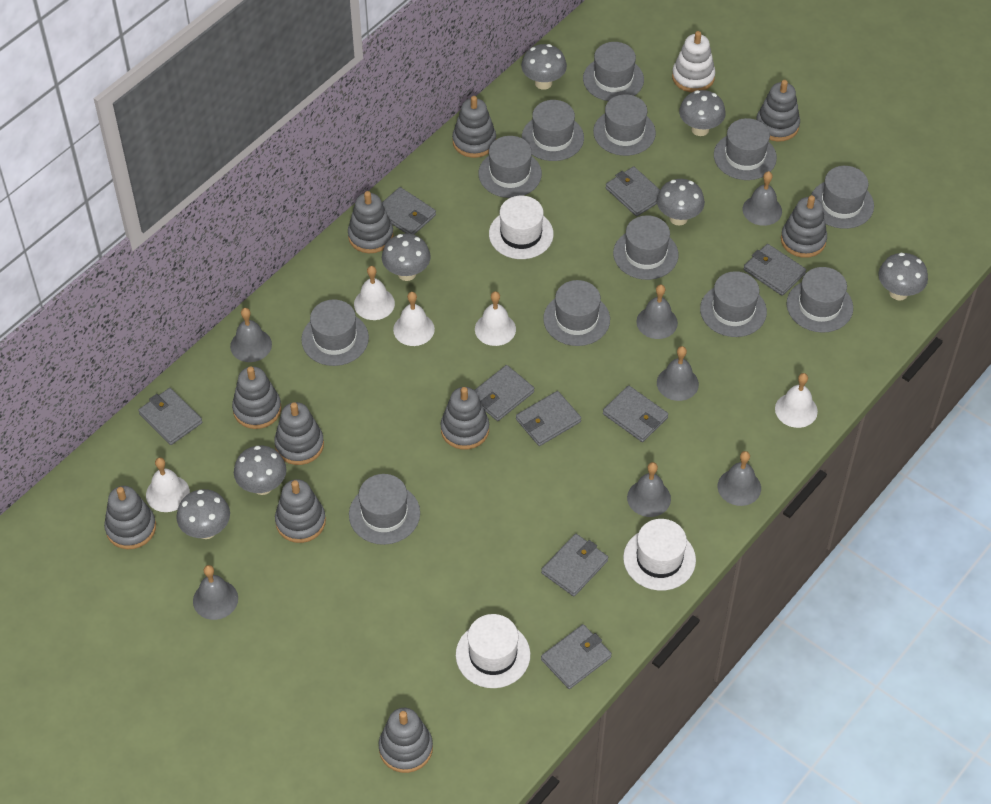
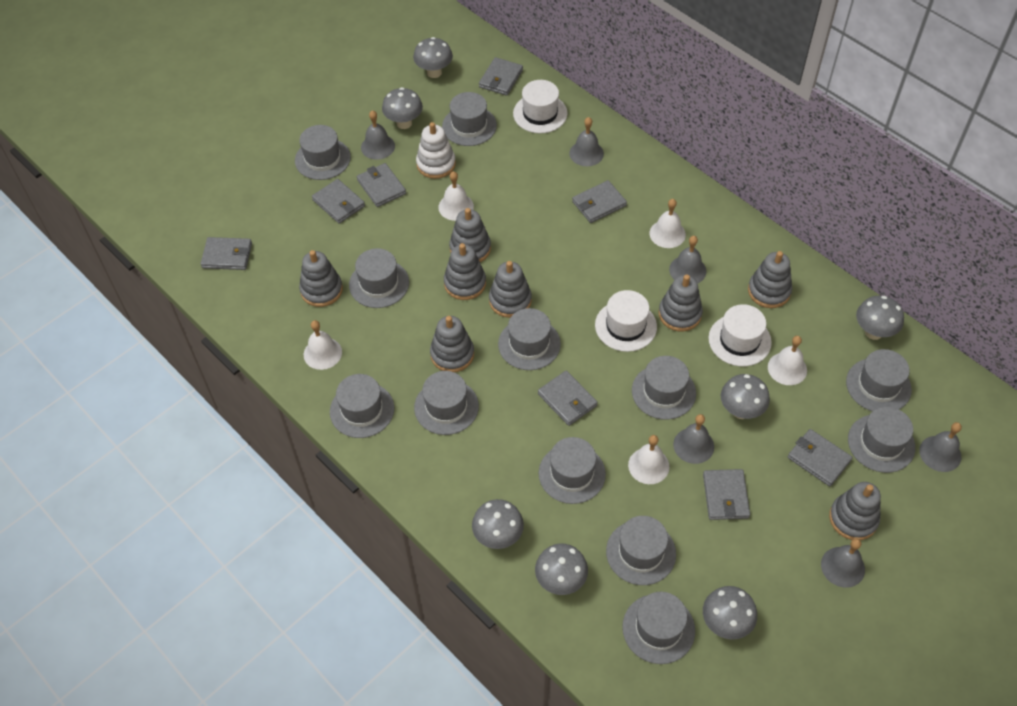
grey bell: 7 -> 6
grey stacking toy: 10 -> 8
grey wallet: 9 -> 8

